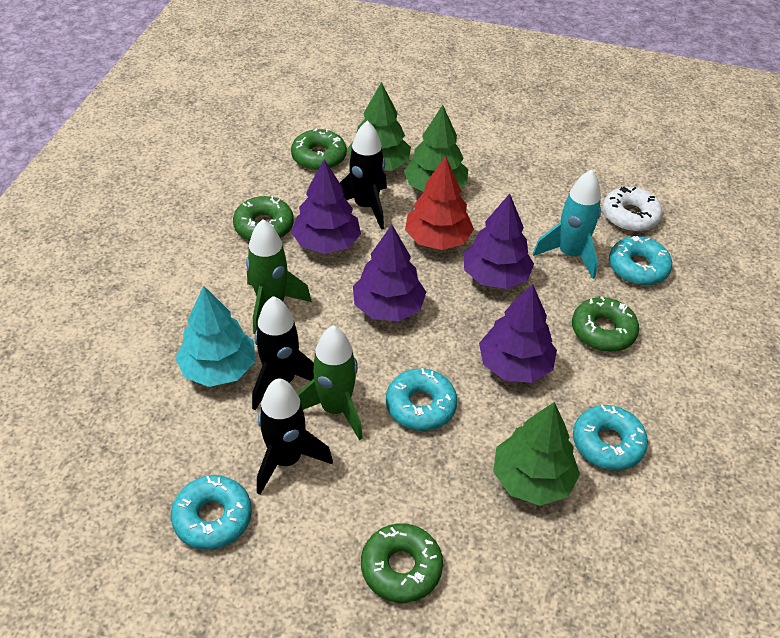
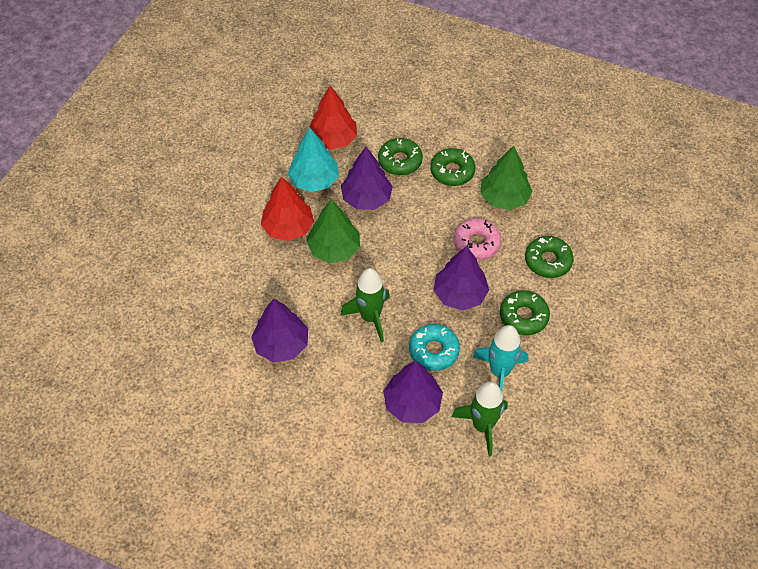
black rocket: 3 -> 0
green tree: 3 -> 2
pink donut: 0 -> 1
red tree: 1 -> 2
turquoise donut: 4 -> 1
white donut: 1 -> 0

